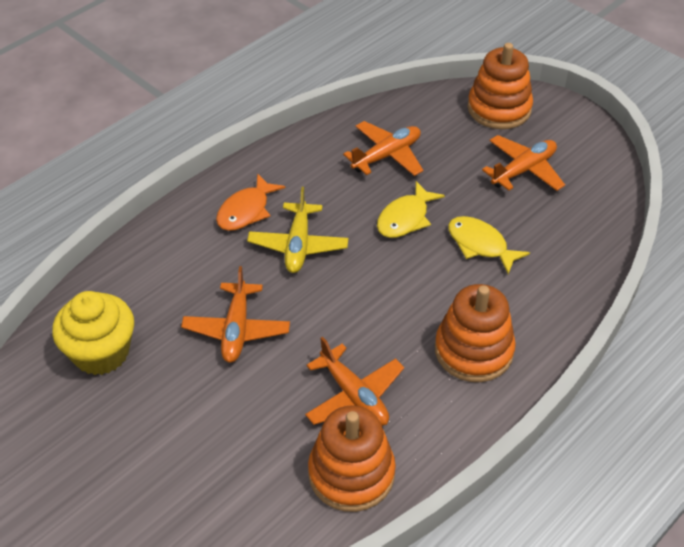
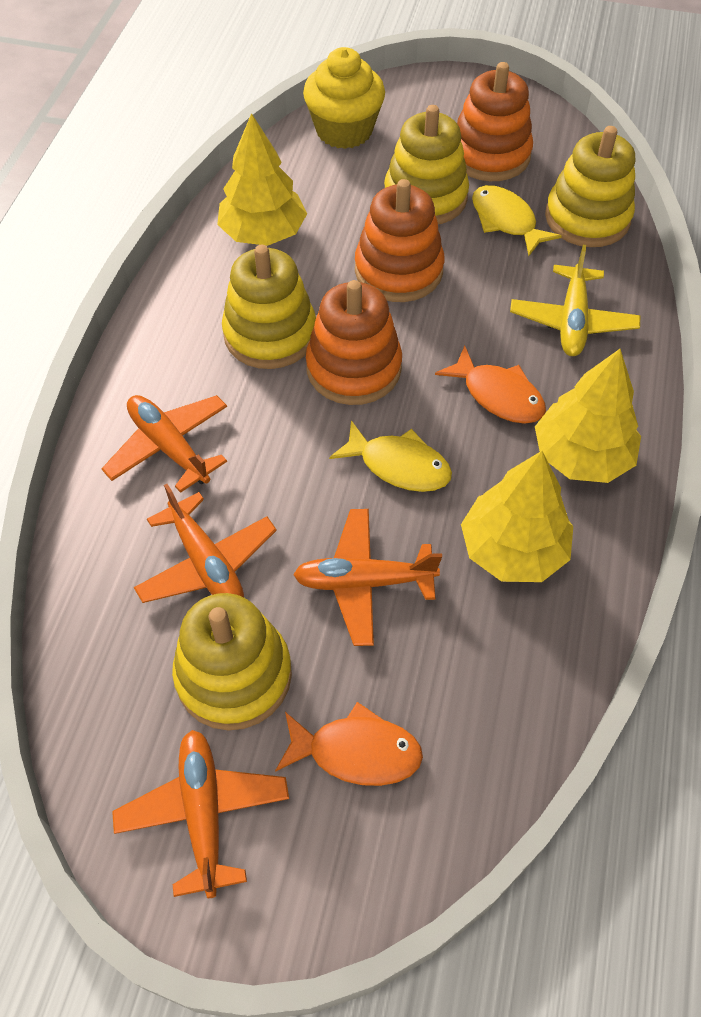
orange fish: 1 -> 2
yellow stacking toy: 0 -> 4
yellow tree: 0 -> 3

